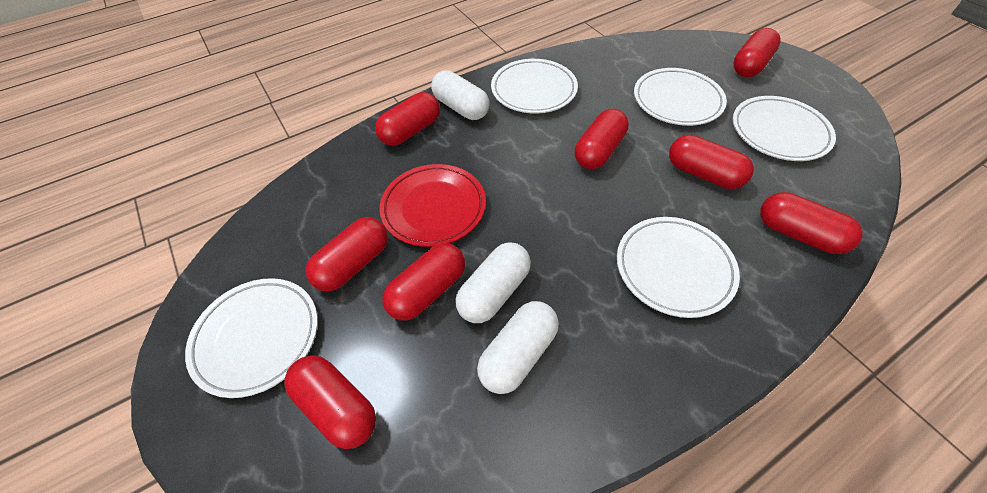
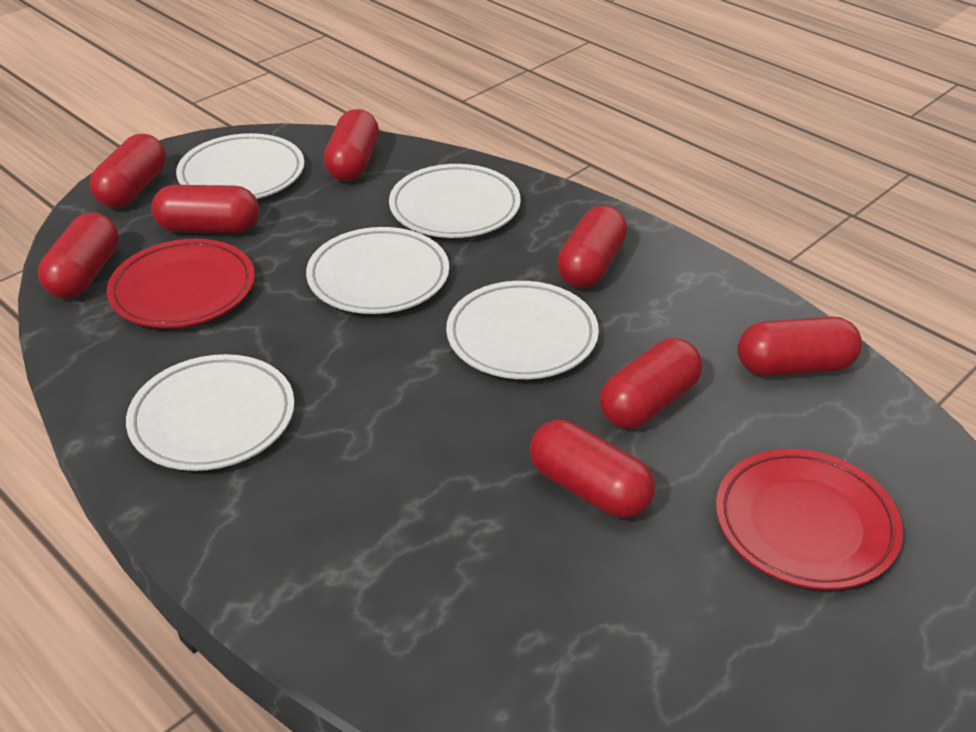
red plate: 1 -> 2
white capsule: 3 -> 0

